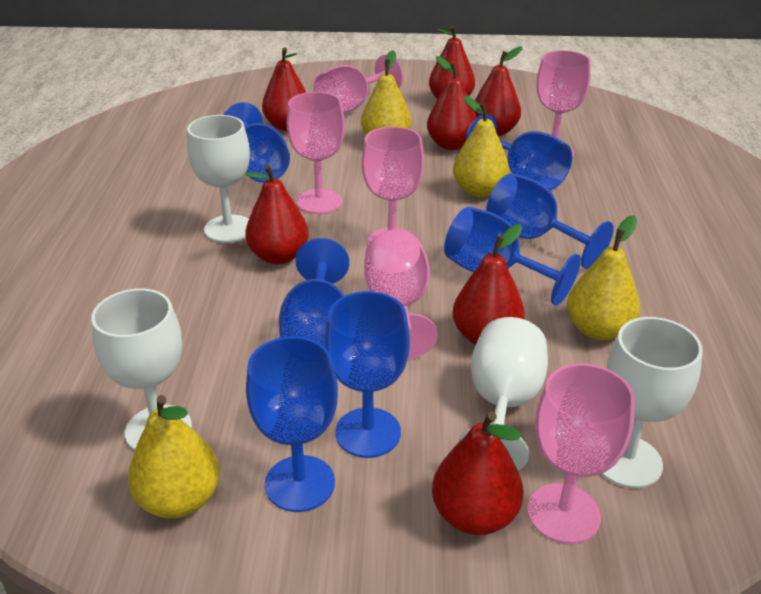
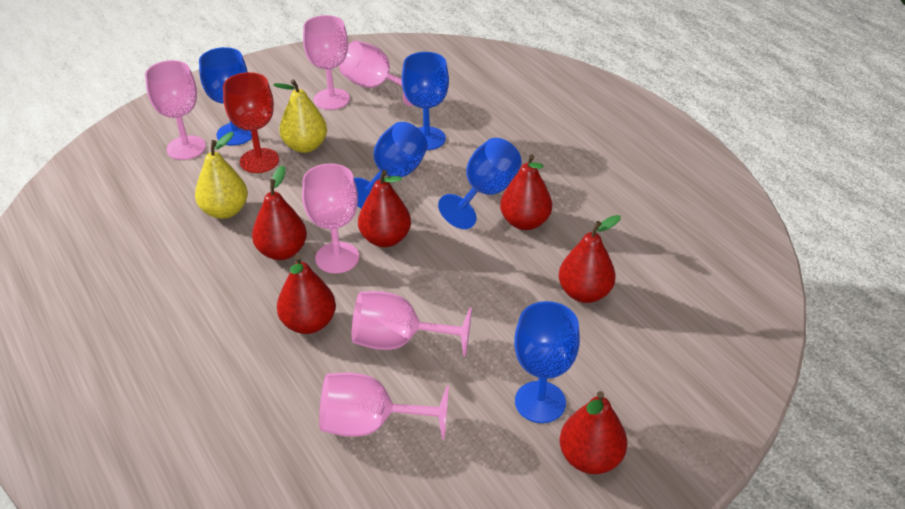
blue goblet: 7 -> 5
red goblet: 0 -> 1
red pear: 7 -> 6
white goblet: 4 -> 0
yellow pear: 4 -> 2

